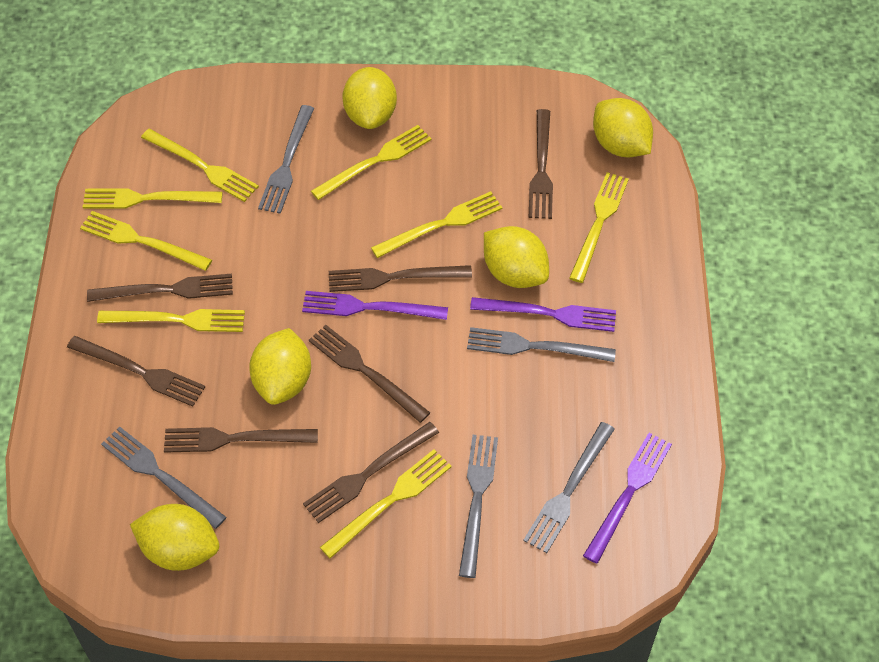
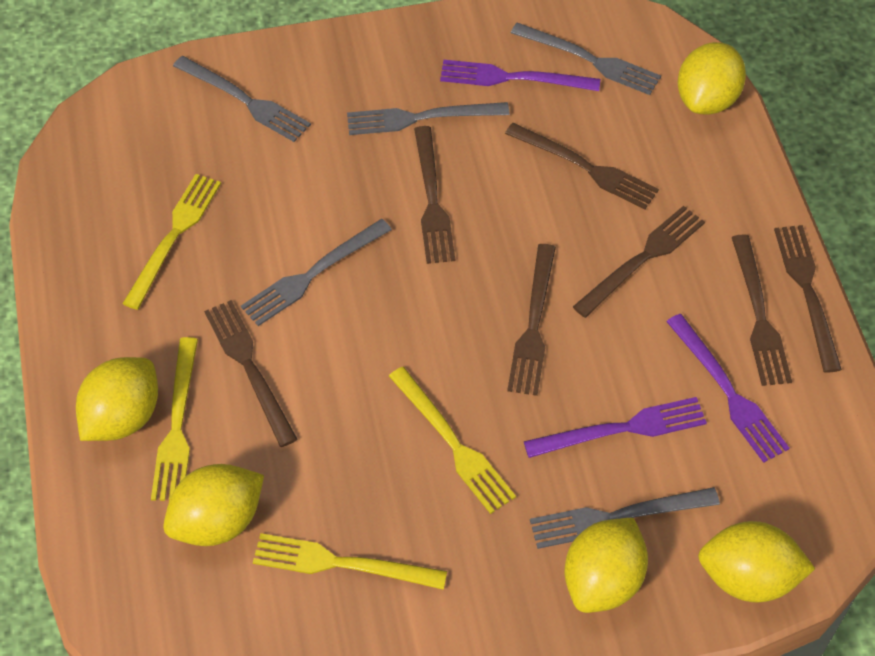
yellow fork: 8 -> 4

